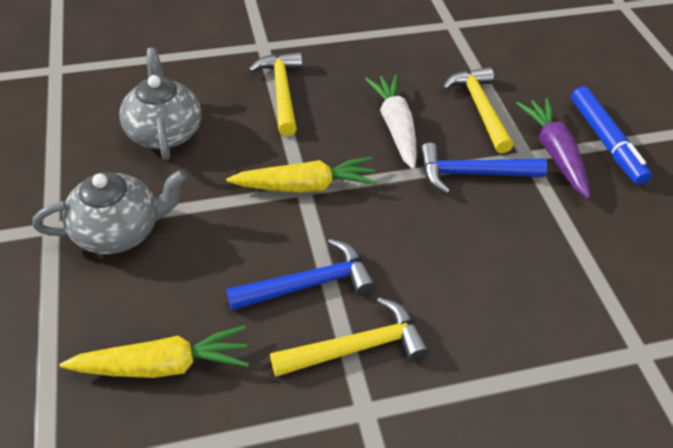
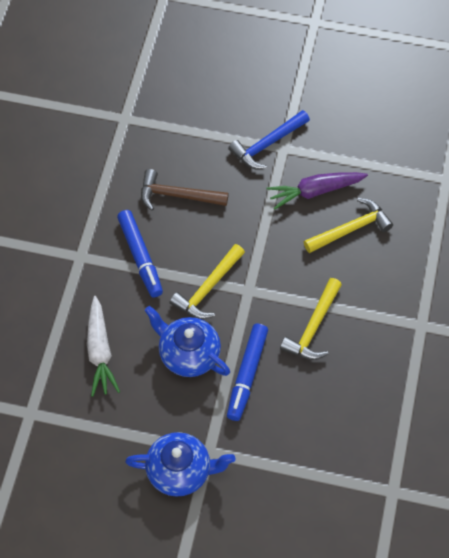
blue hammer: 2 -> 1
blue marker: 1 -> 2
blue teapot: 0 -> 2
brown hammer: 0 -> 1
grey teapot: 2 -> 0
yellow carrot: 2 -> 0

